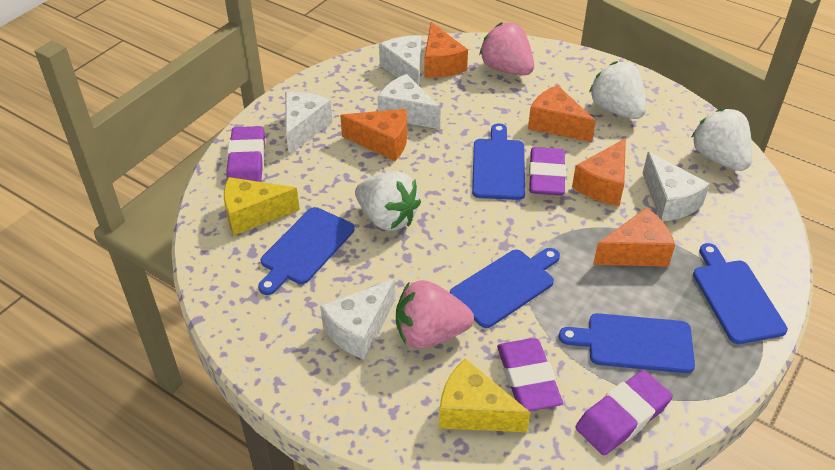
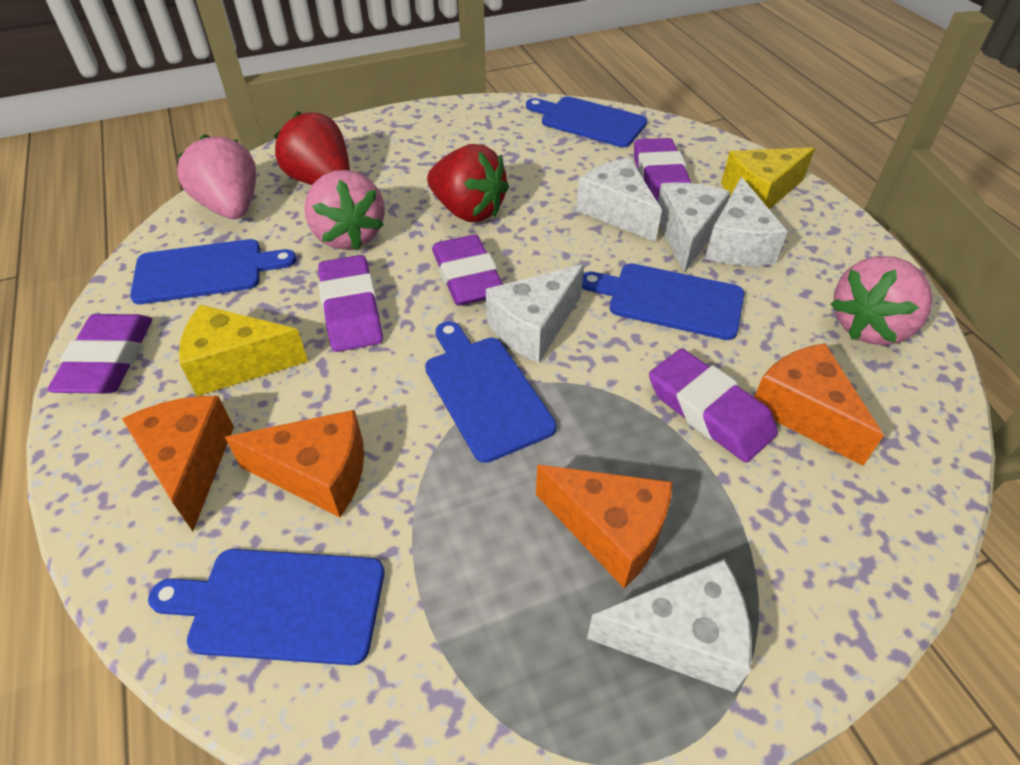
orange cheese: 5 -> 4
pink strawberry: 2 -> 3
purple eraser: 4 -> 5
red strawberry: 0 -> 2
white strawberry: 3 -> 0

